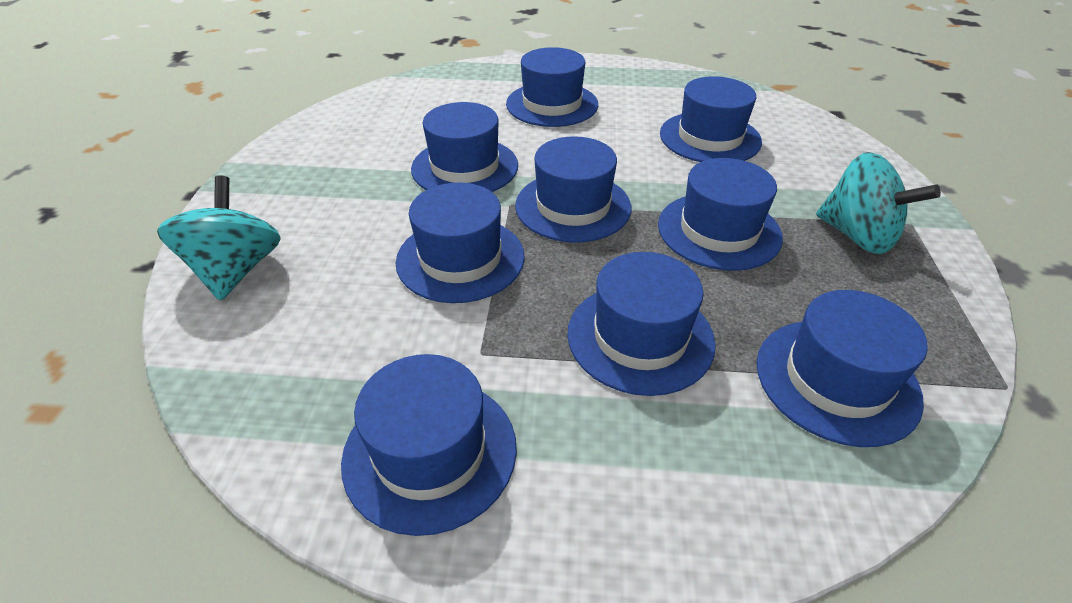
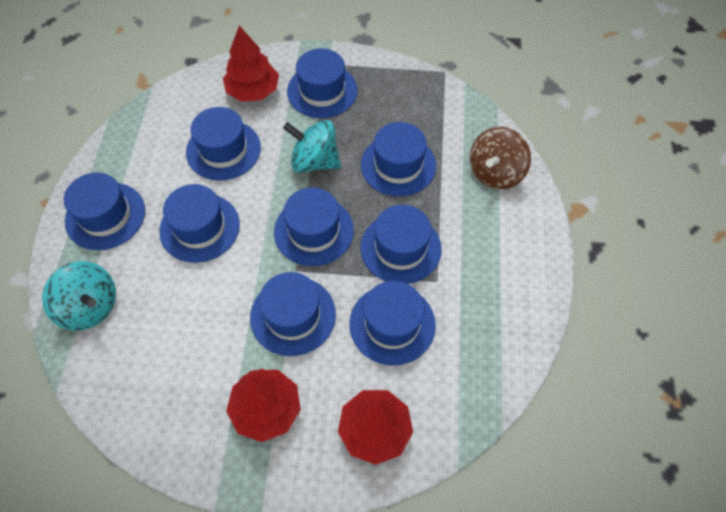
brown spinning top: 0 -> 1
red tree: 0 -> 3

